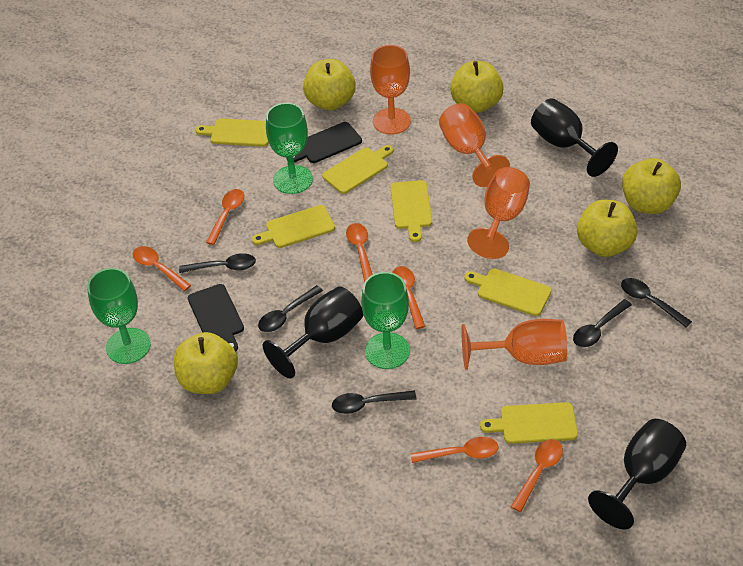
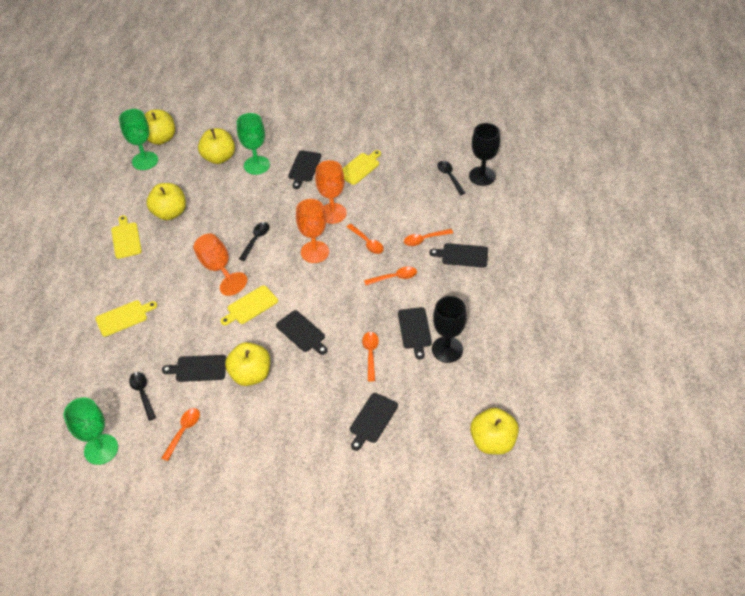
black cutting board: 2 -> 6
black goblet: 3 -> 2
black spoon: 5 -> 3
orange goblet: 4 -> 3
orange spoon: 6 -> 5
yellow cutting board: 6 -> 4

